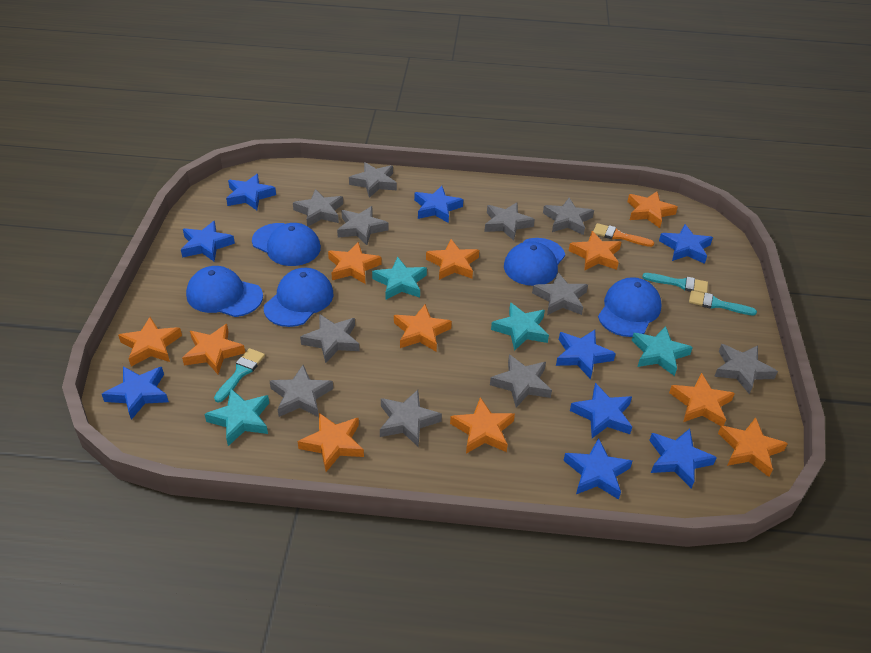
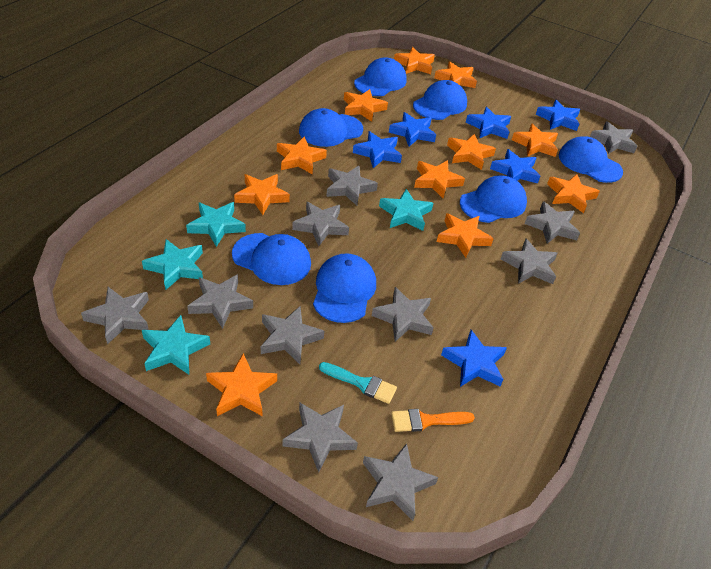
blue cap: 5 -> 7
blue star: 9 -> 6
turquoise brush: 3 -> 1

